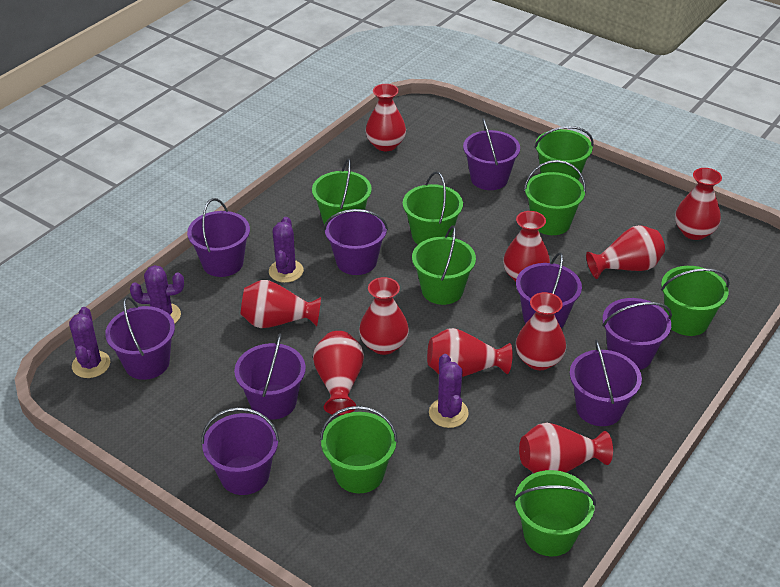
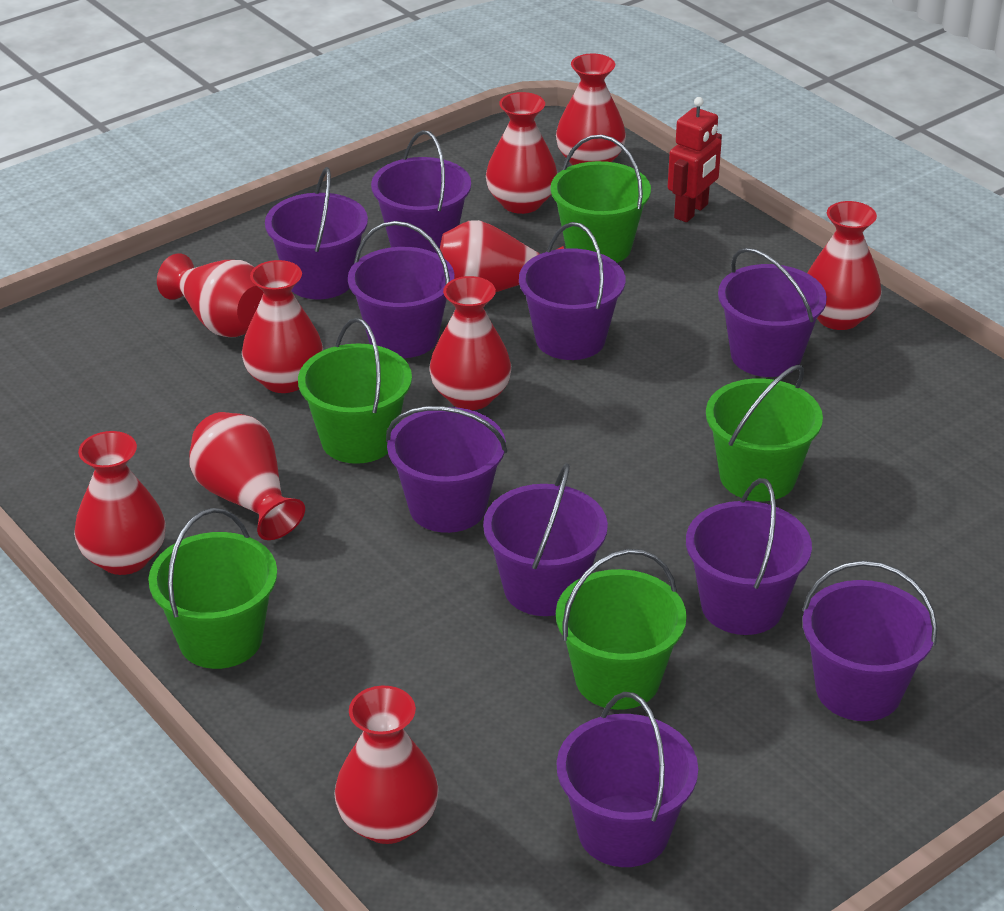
green bucket: 8 -> 5
purple bucket: 9 -> 10
purple cactus: 4 -> 0
red robot: 0 -> 1

